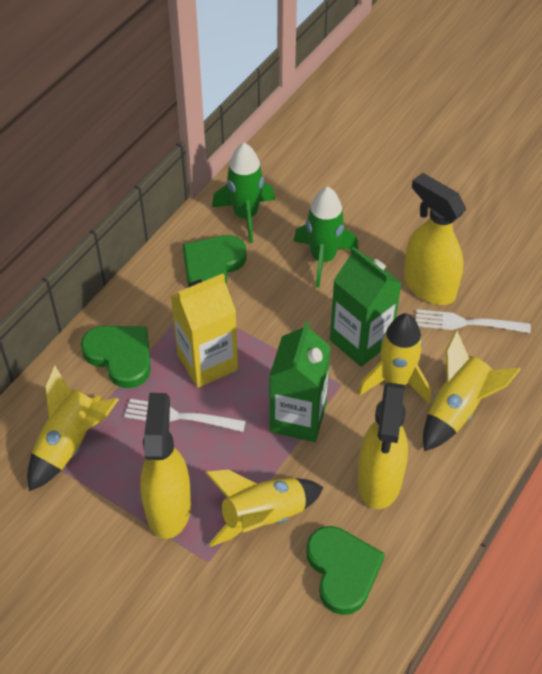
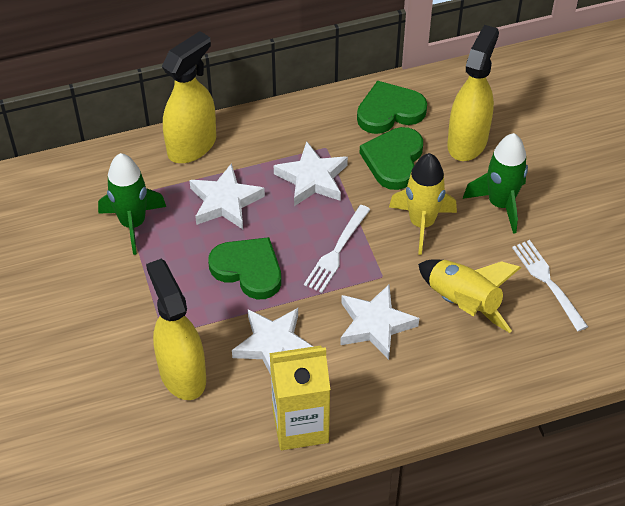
green carton: 2 -> 0
white star: 0 -> 4
yellow rocket: 4 -> 2

